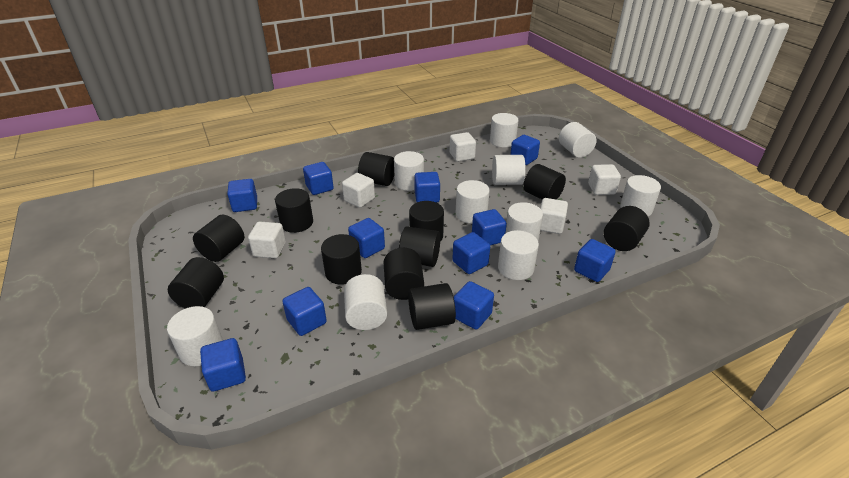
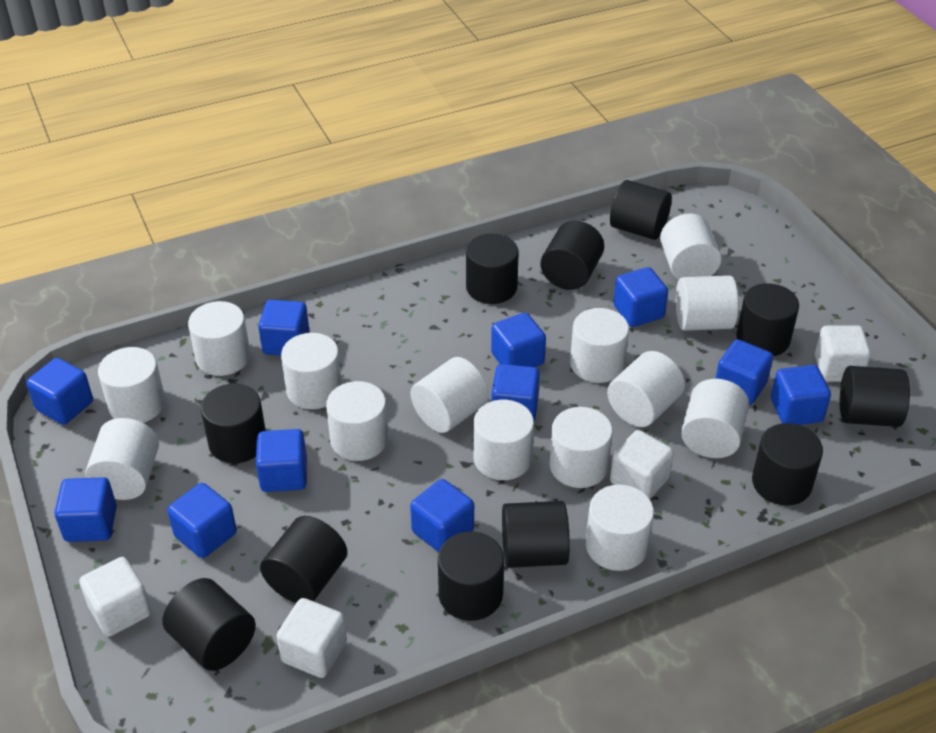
white cube: 5 -> 4
white cylinder: 10 -> 14

